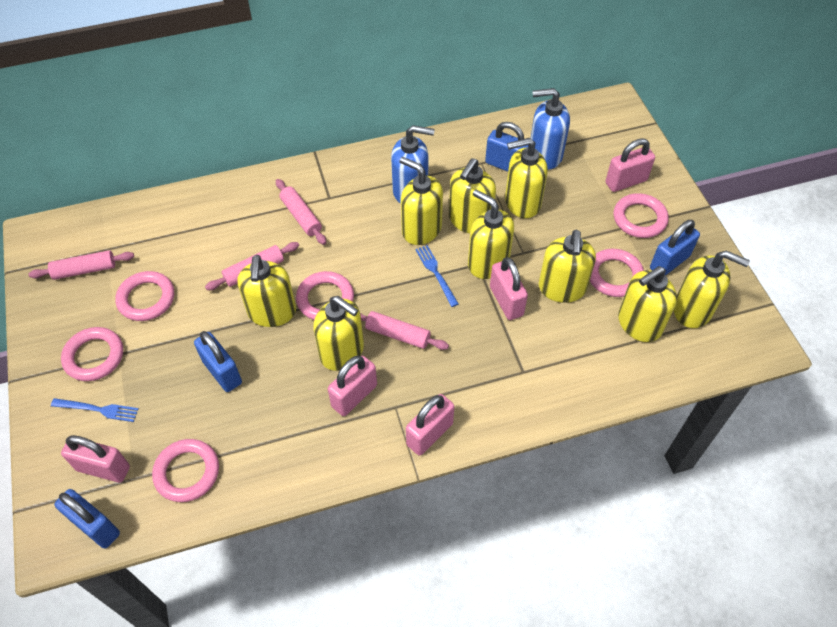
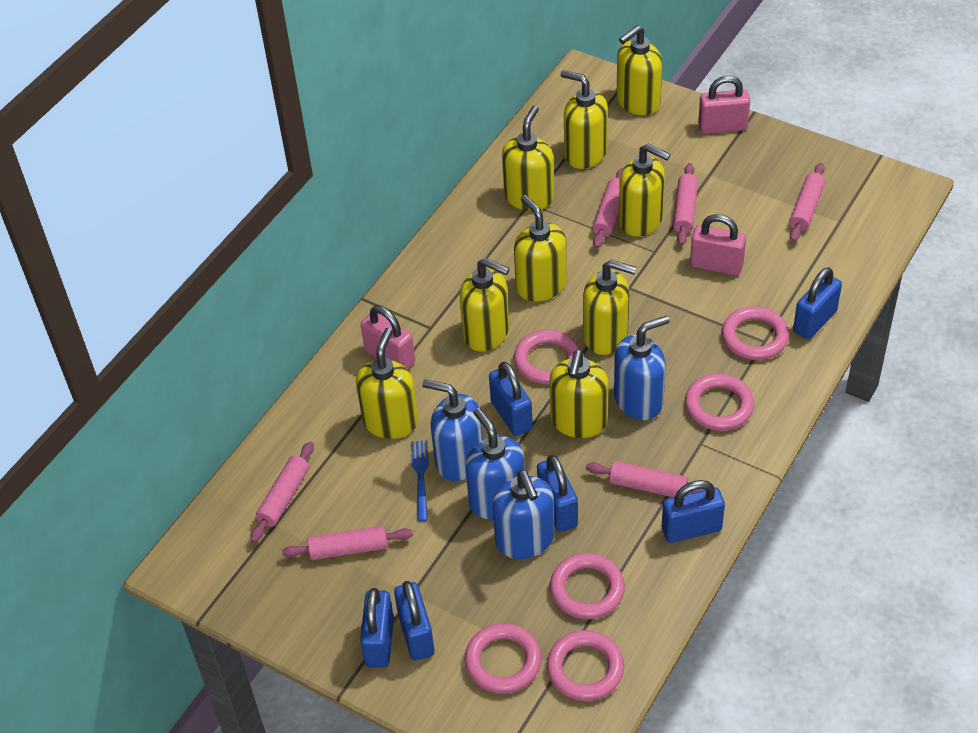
blue fork: 2 -> 1
blue padlock: 4 -> 6
blue soap dispenser: 2 -> 4
pink padlock: 5 -> 3
pink rolling pin: 4 -> 6

